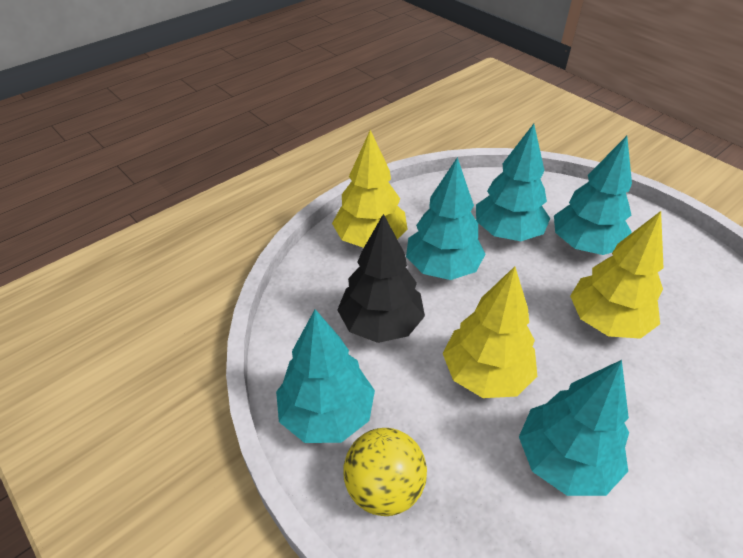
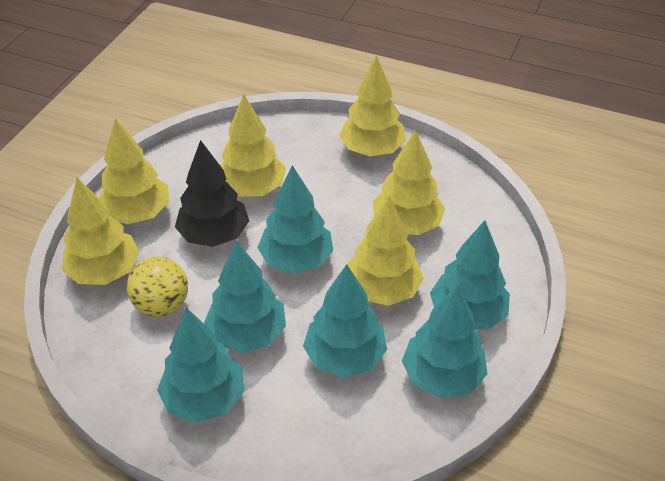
turquoise tree: 5 -> 6
yellow tree: 3 -> 6

